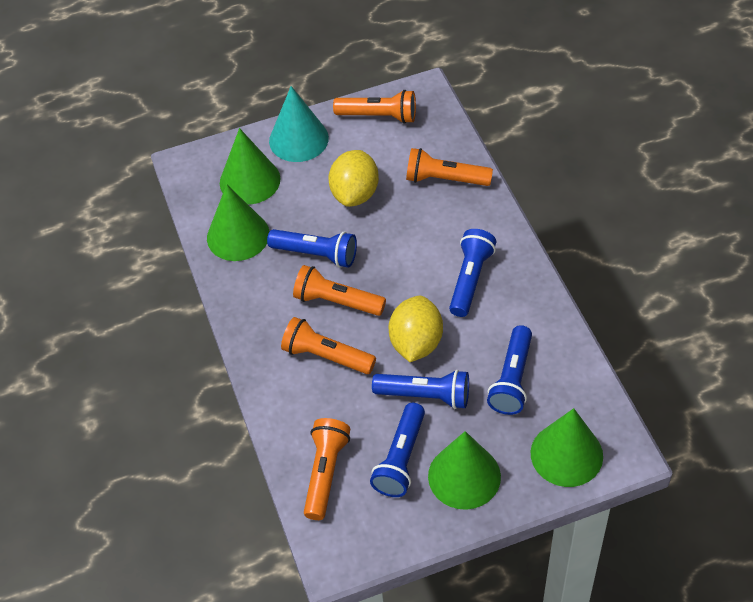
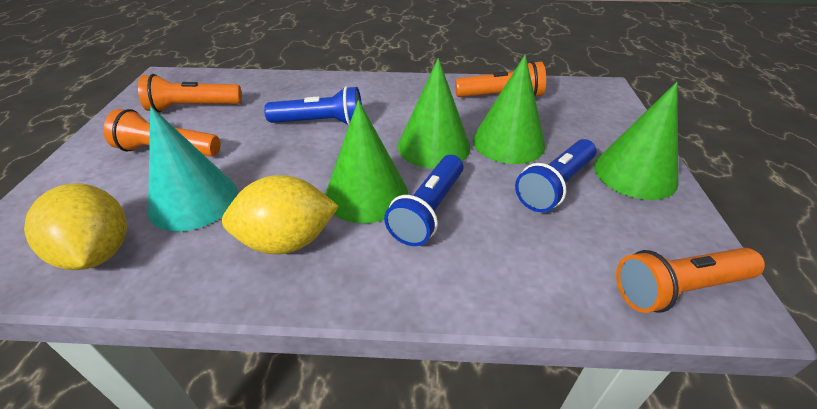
blue flashlight: 5 -> 3
orange flashlight: 5 -> 4

